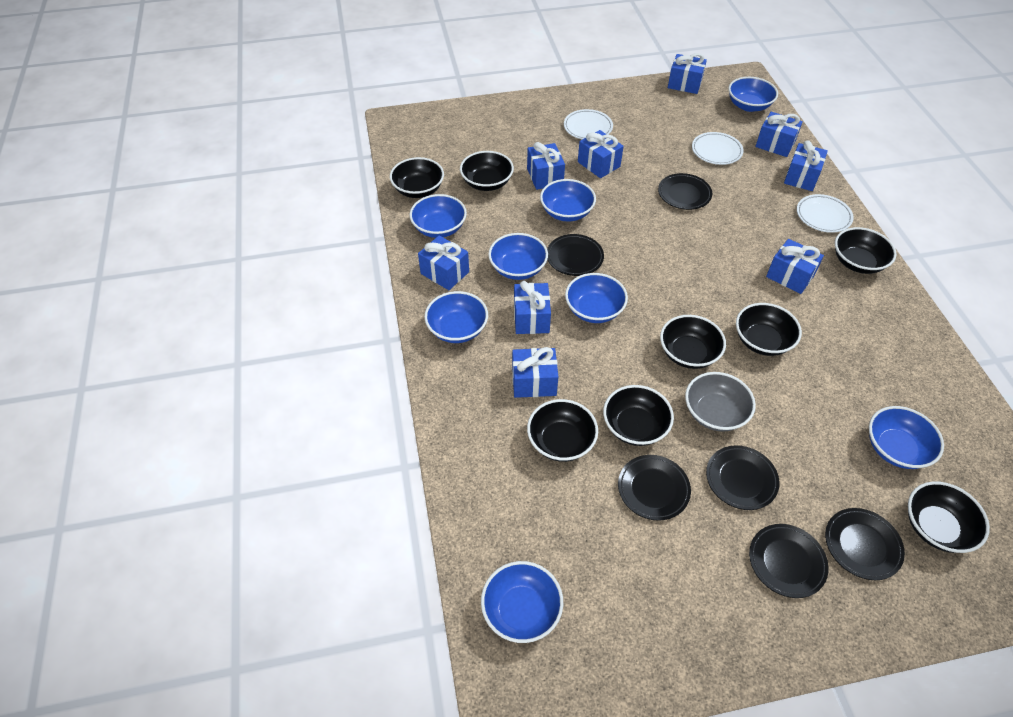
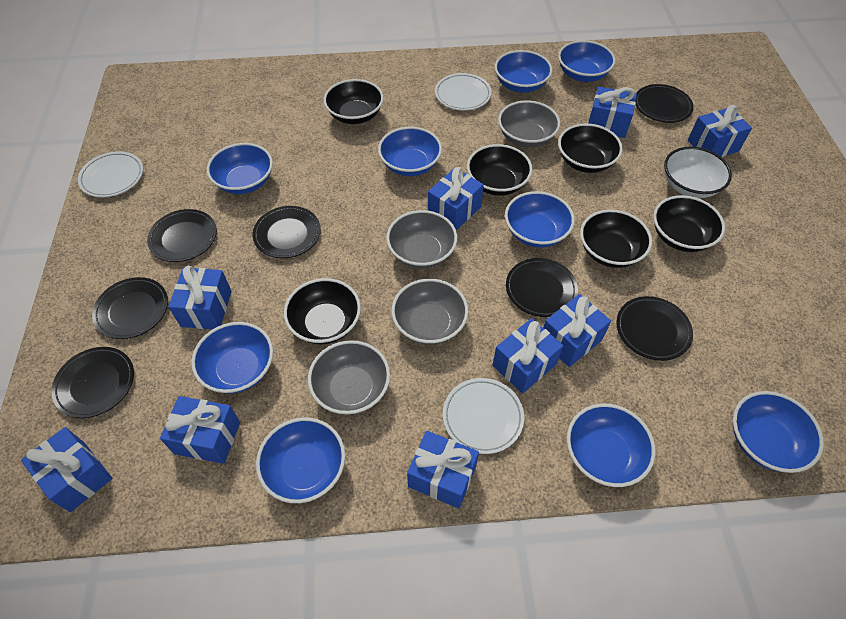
black bowl: 8 -> 6
black plate: 6 -> 7
blue bowl: 8 -> 9
grey bowl: 1 -> 4
white bowl: 0 -> 1

